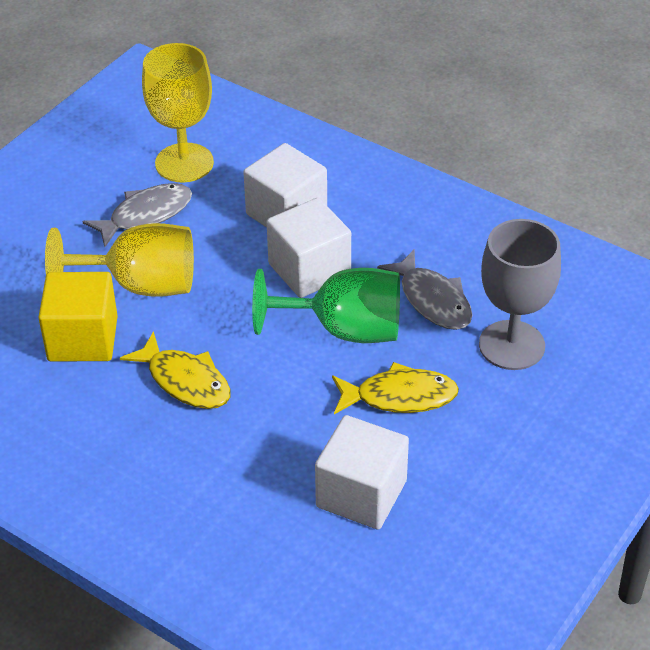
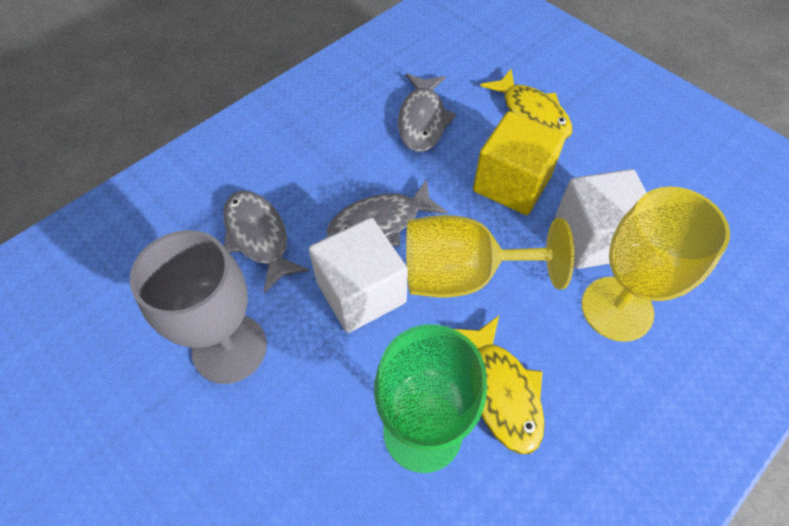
grey fish: 2 -> 3
white cube: 3 -> 2

